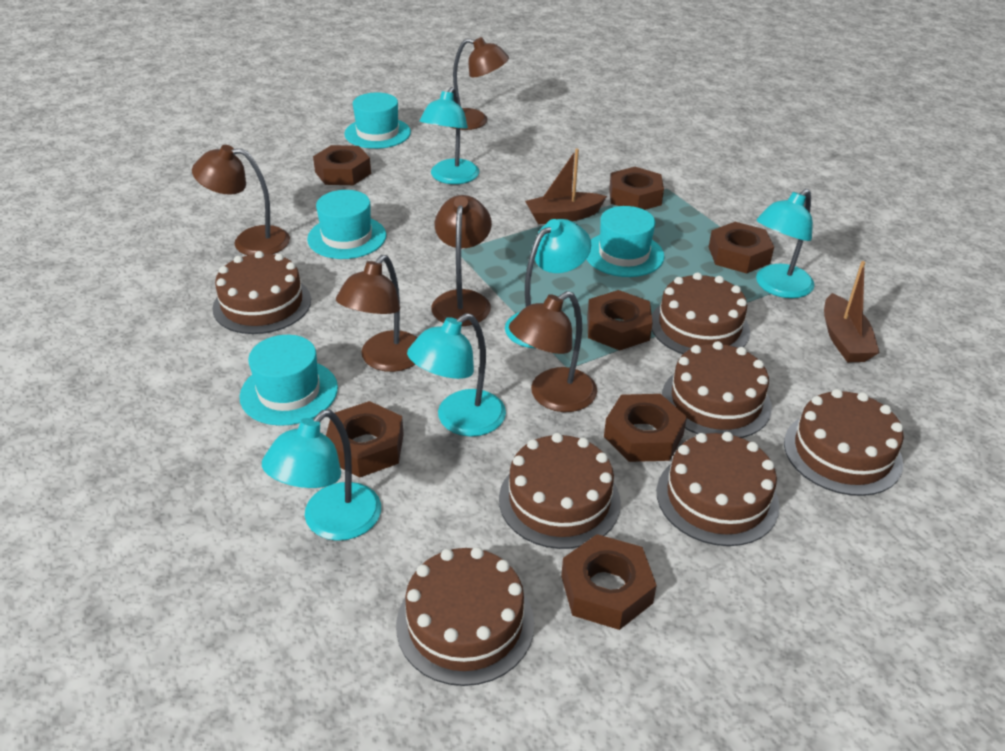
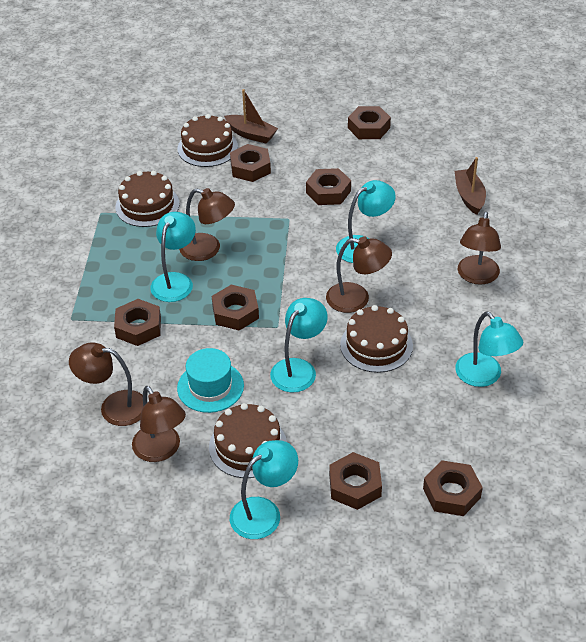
brown cake: 7 -> 4
turquoise hat: 4 -> 1

